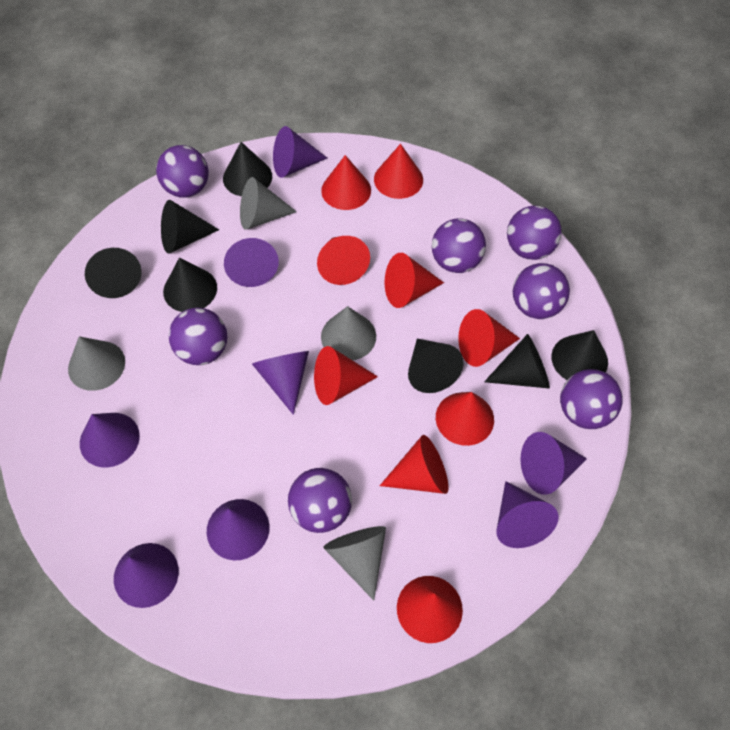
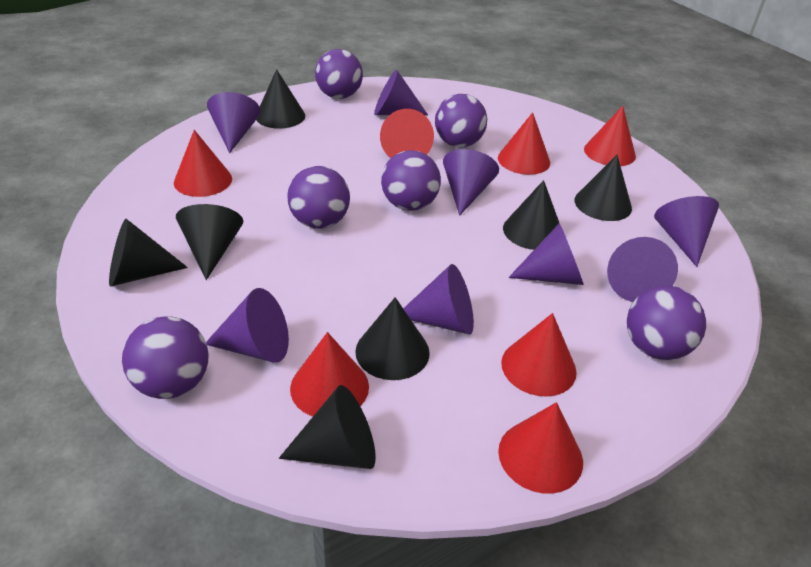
grey cone: 4 -> 0
purple ball: 7 -> 6
red cone: 9 -> 7

